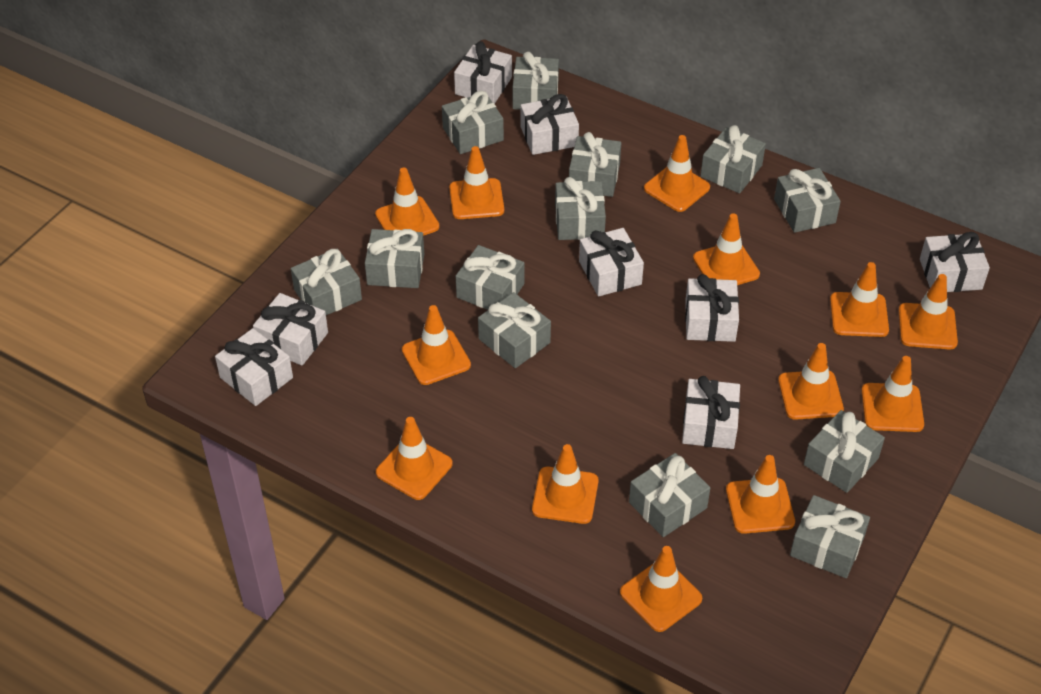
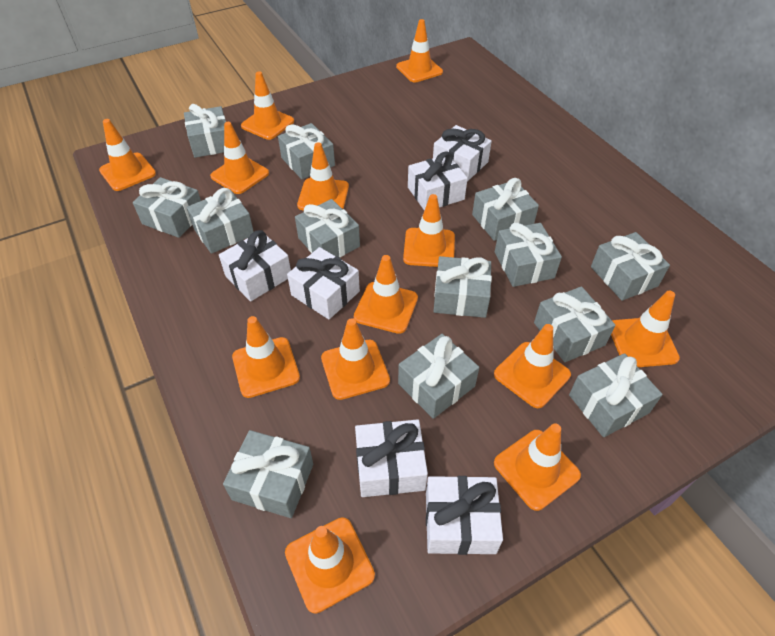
white gift: 8 -> 6

